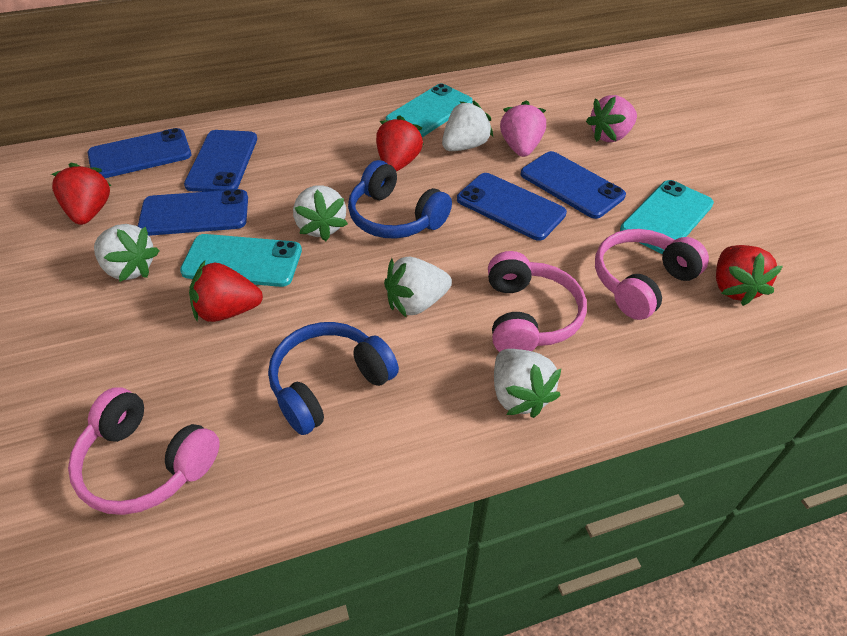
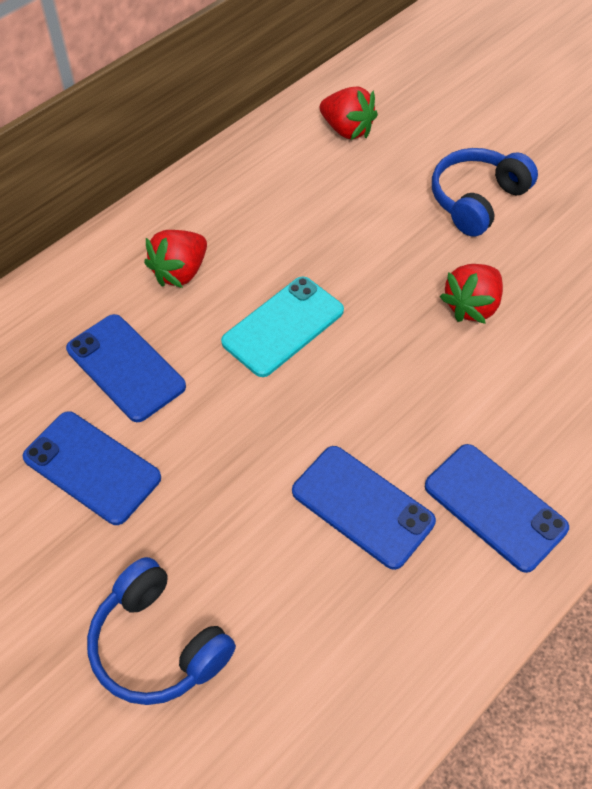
blue phone: 5 -> 4
pink headphones: 3 -> 0
pink strawberry: 2 -> 0
red strawberry: 4 -> 3
turquoise phone: 3 -> 1
white strawberry: 5 -> 0

